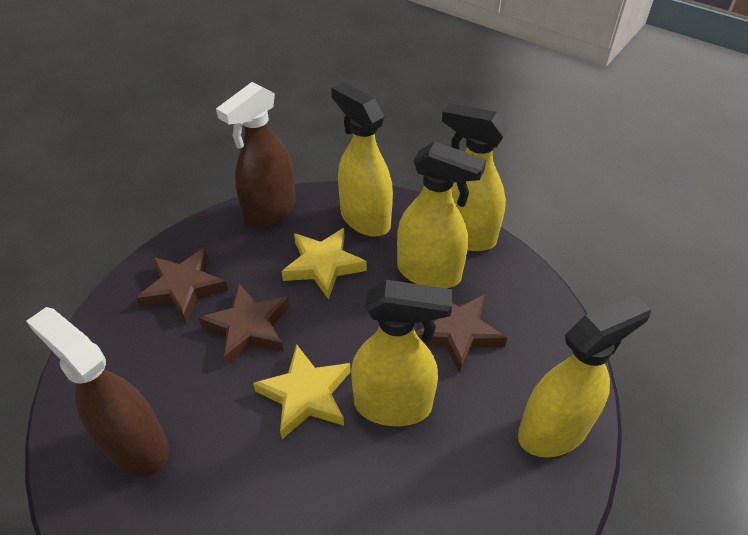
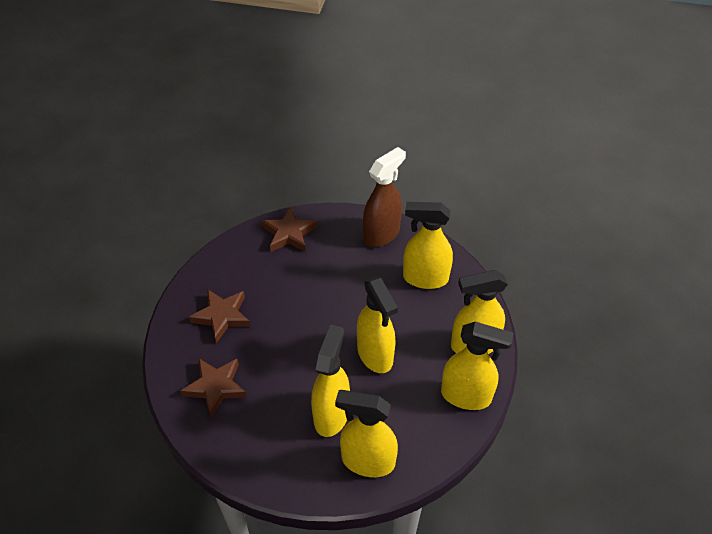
brown spray bottle: 2 -> 1
yellow spray bottle: 5 -> 6
yellow star: 2 -> 0

